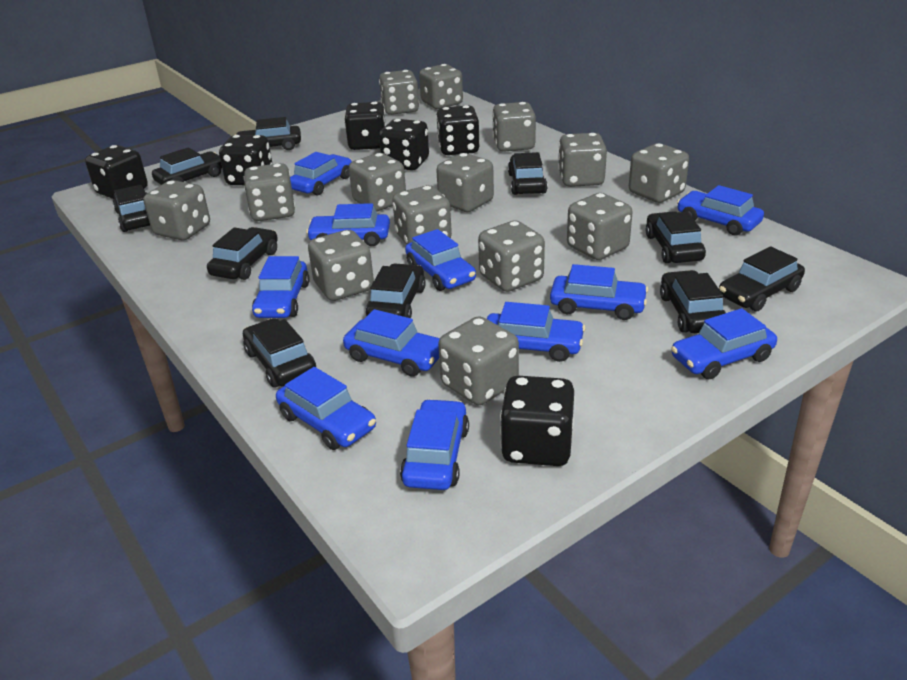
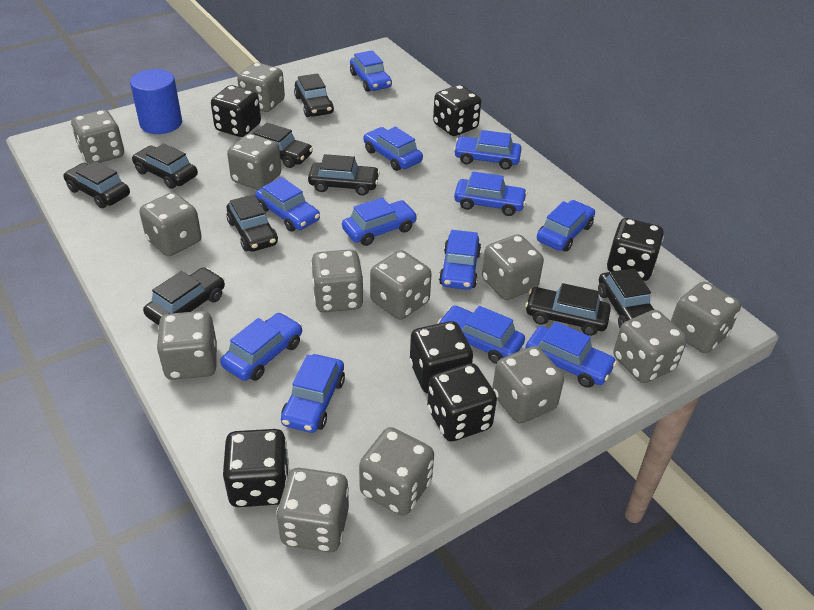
black car: 10 -> 9
blue car: 11 -> 12
blue cylinder: 0 -> 1
grey dice: 14 -> 13

